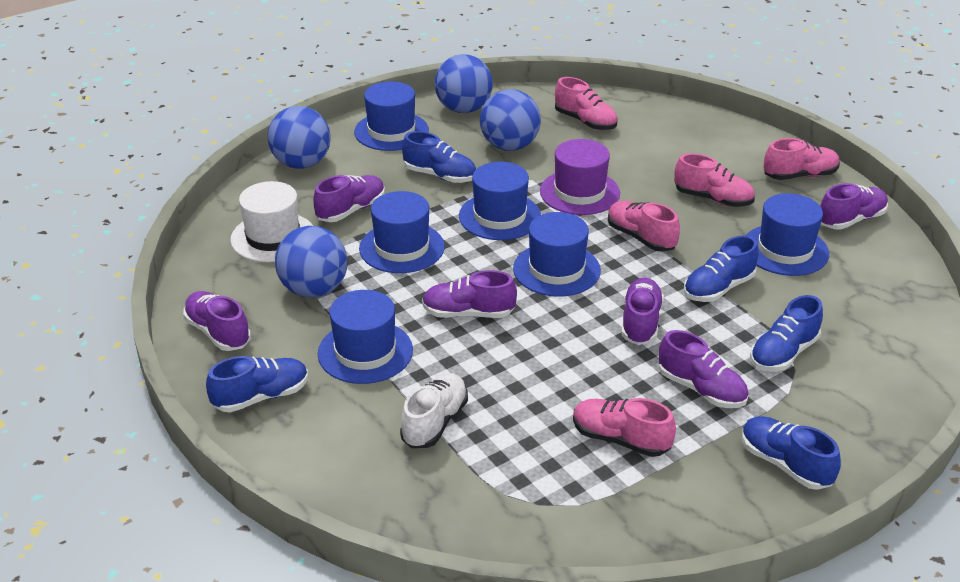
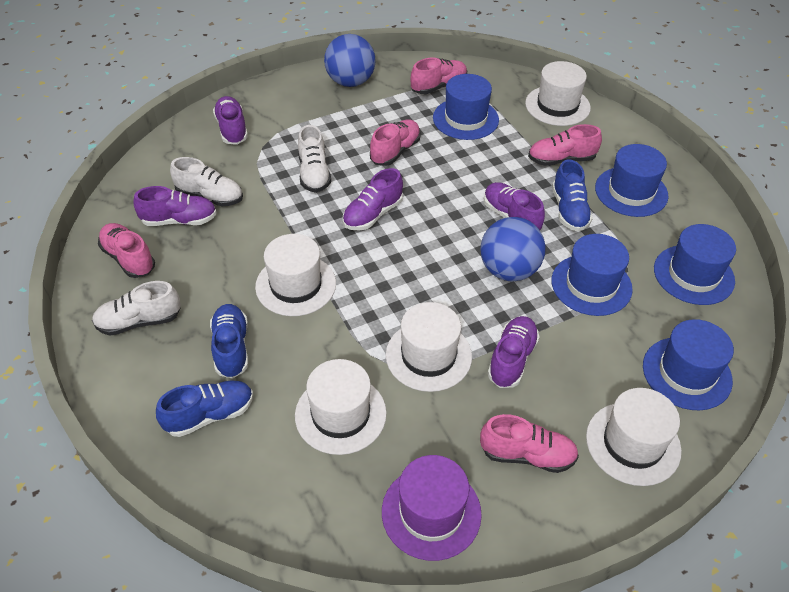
blue ball: 4 -> 2
blue hat: 6 -> 5
blue shoe: 5 -> 3
purple shoe: 6 -> 5
white hat: 1 -> 5
white shoe: 1 -> 3

